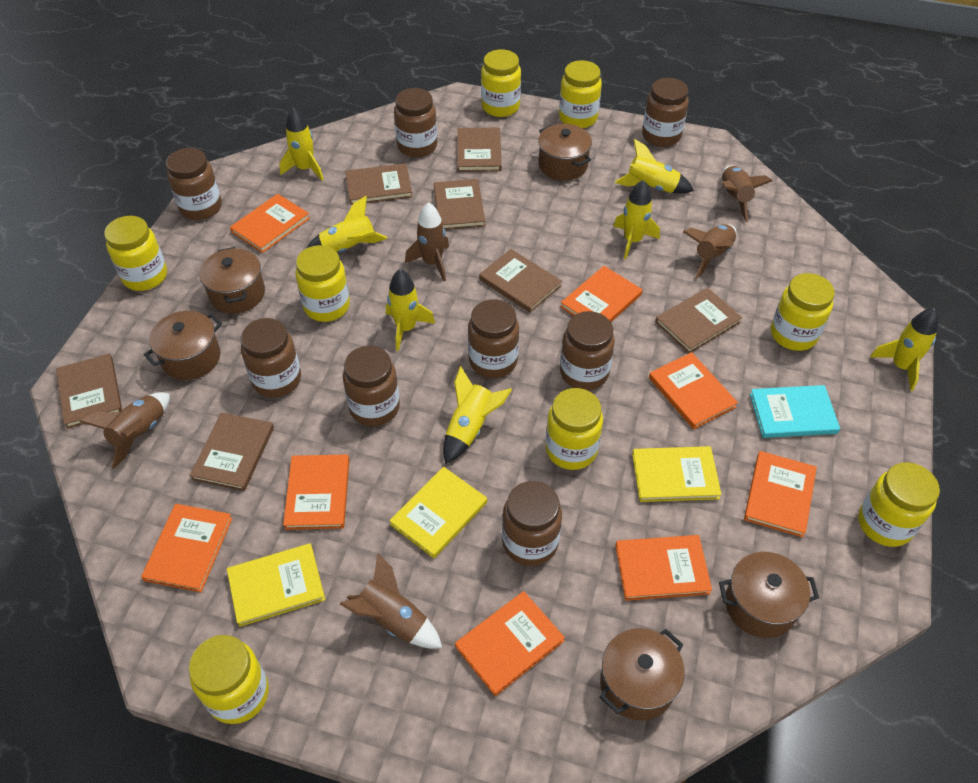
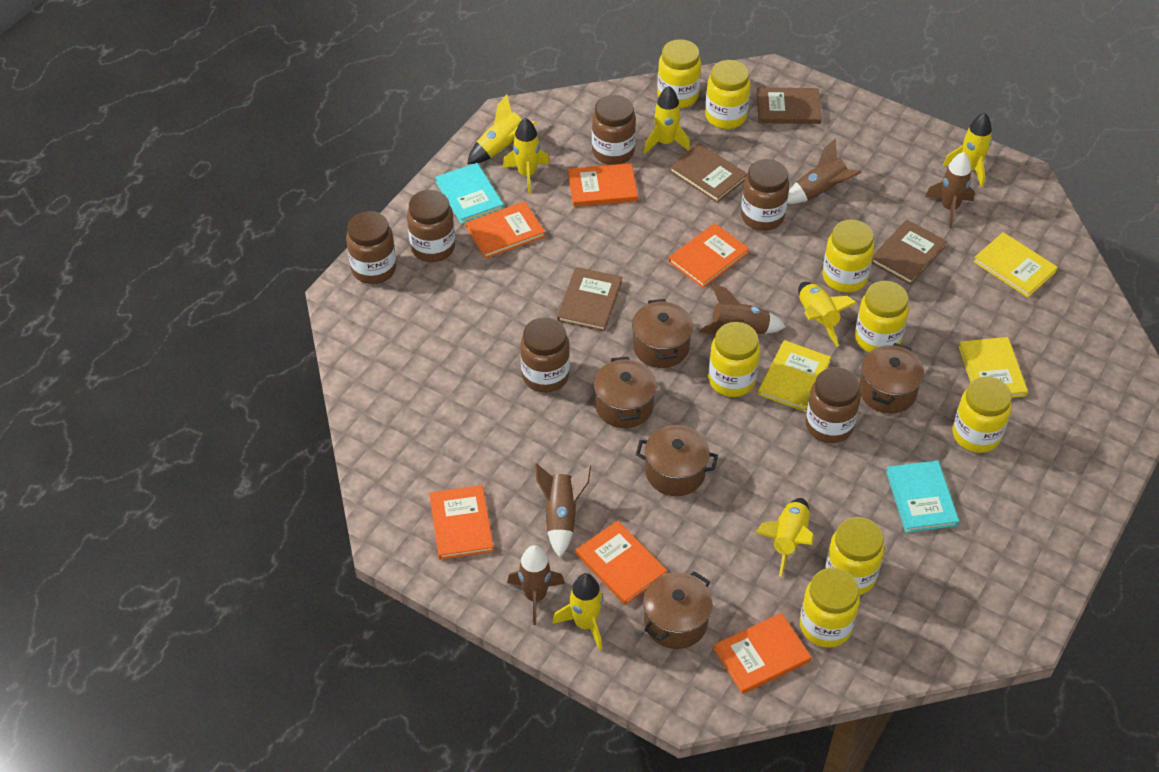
brown book: 7 -> 4
brown jar: 8 -> 6
orange book: 8 -> 6
turquoise book: 1 -> 2

